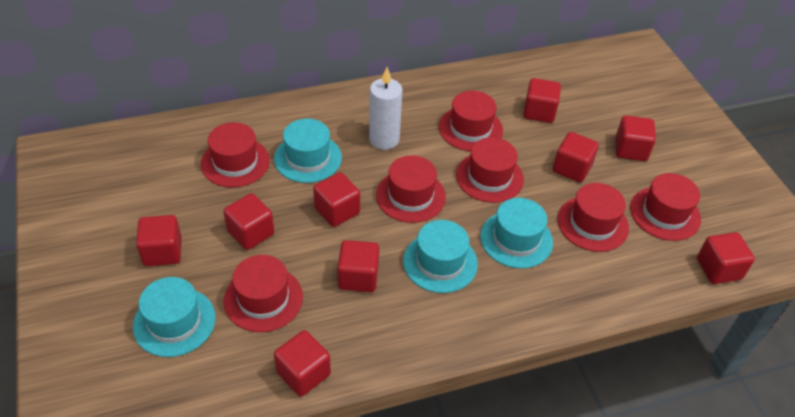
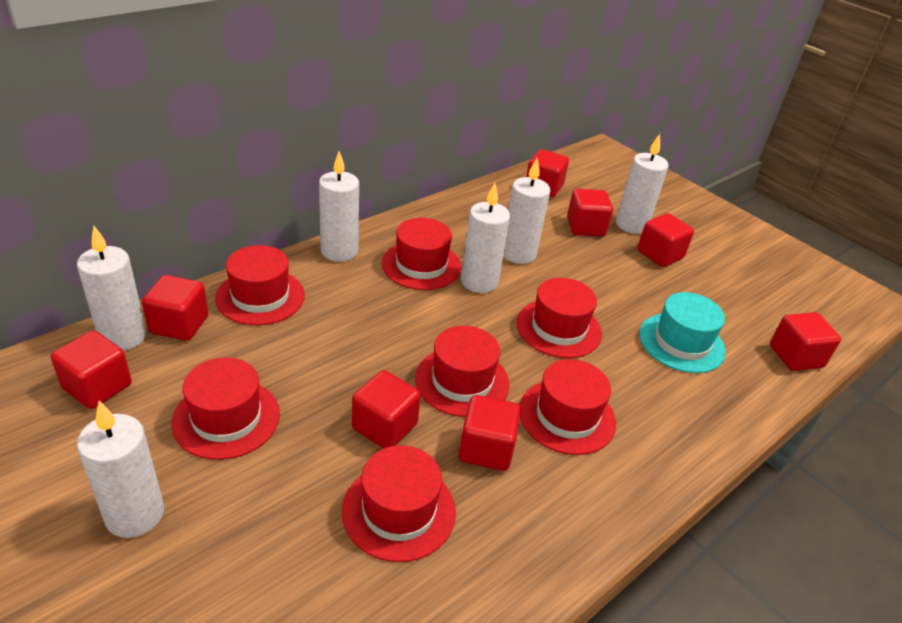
red cube: 9 -> 8
turquoise hat: 4 -> 1
white candle: 1 -> 6

